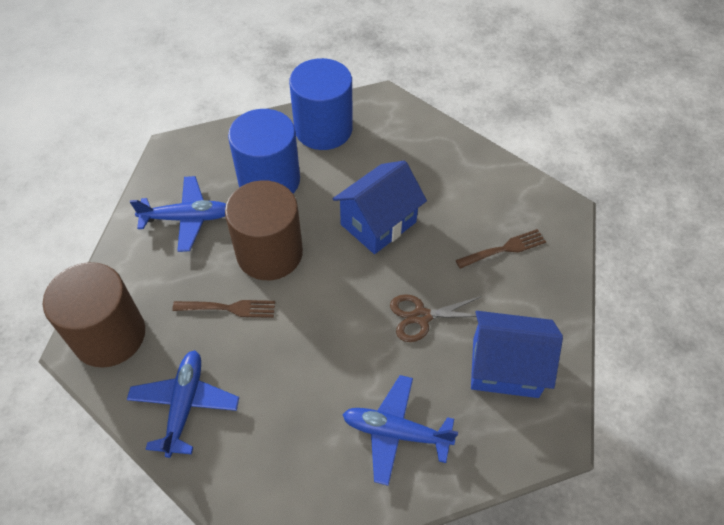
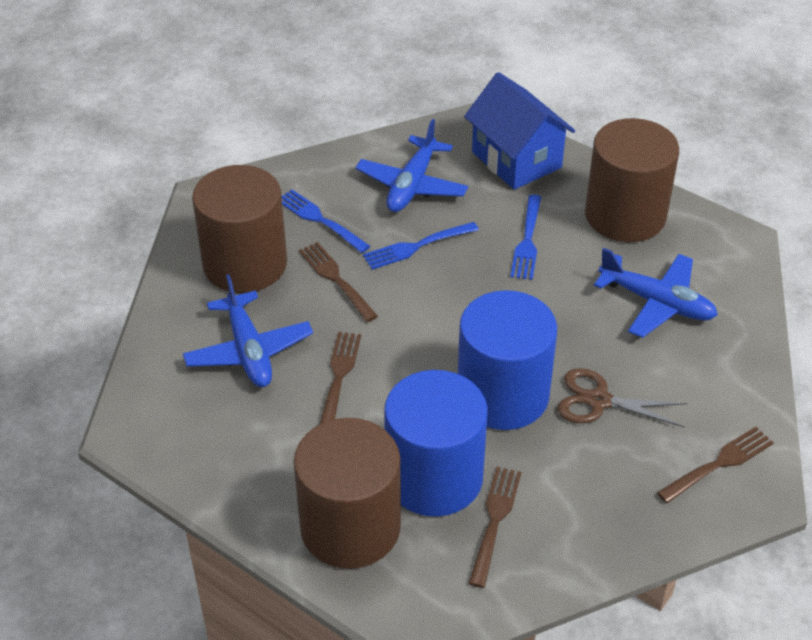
blue fork: 0 -> 3
blue house: 2 -> 1
brown cylinder: 2 -> 3
brown fork: 2 -> 4

